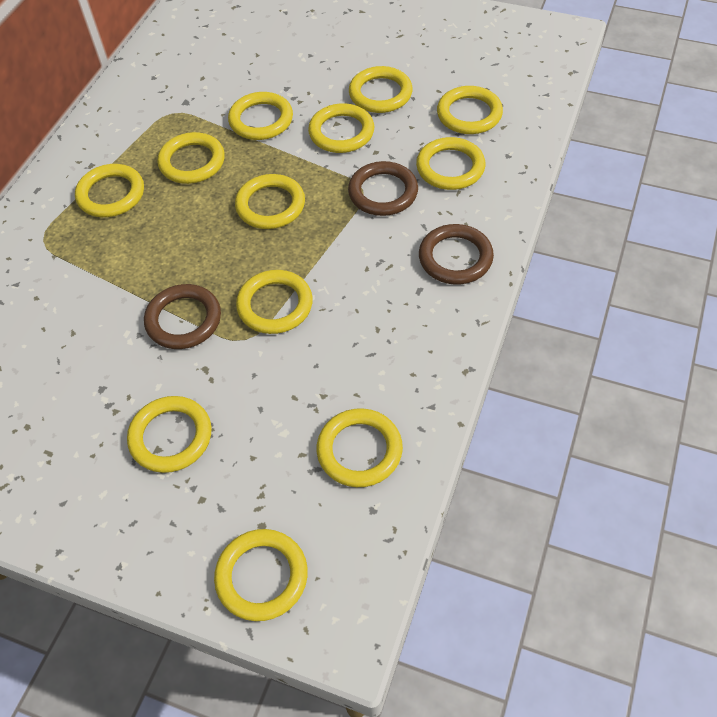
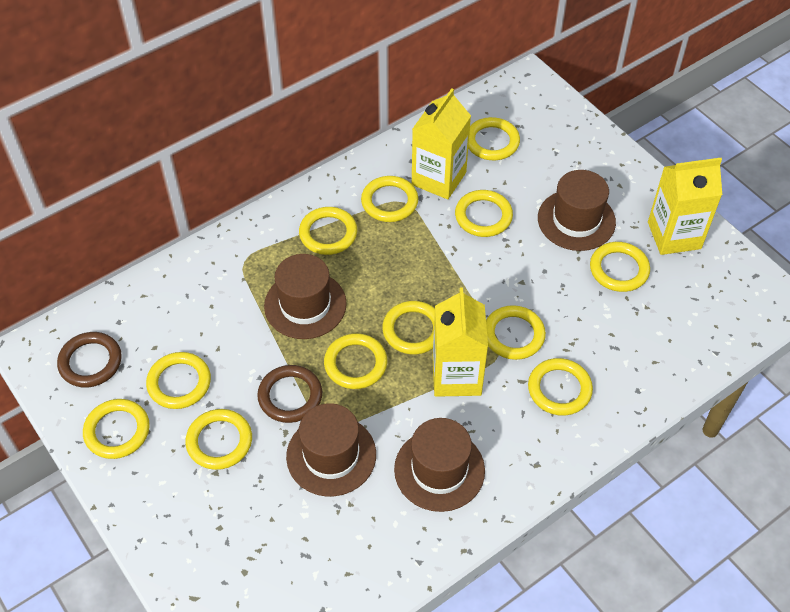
brown hat: 0 -> 4
brown ring: 3 -> 2
yellow carton: 0 -> 3

